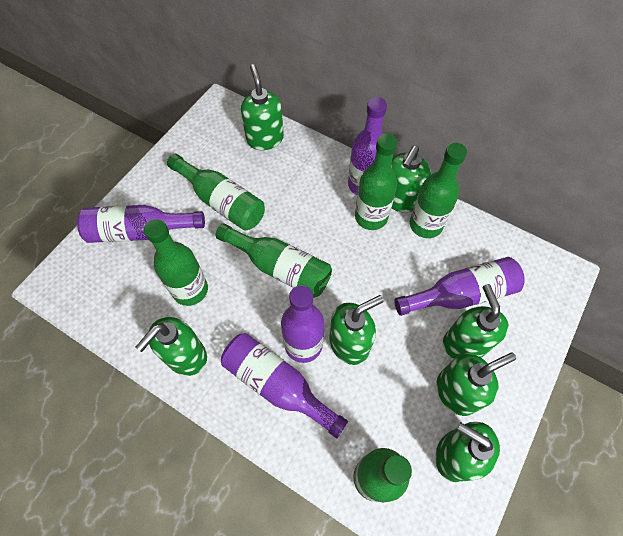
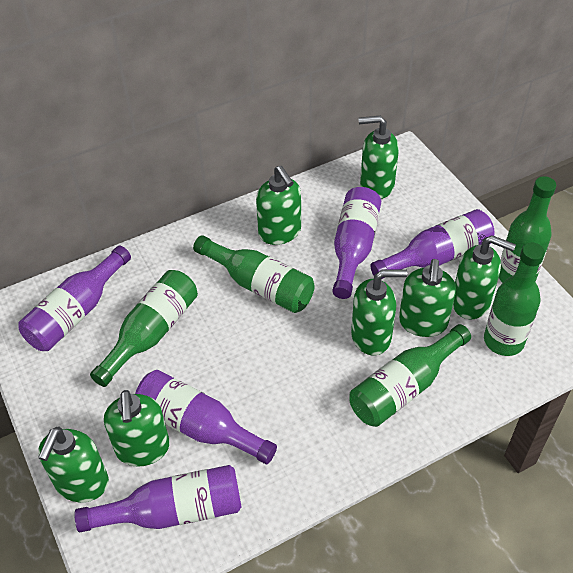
green bottle: 6 -> 5

